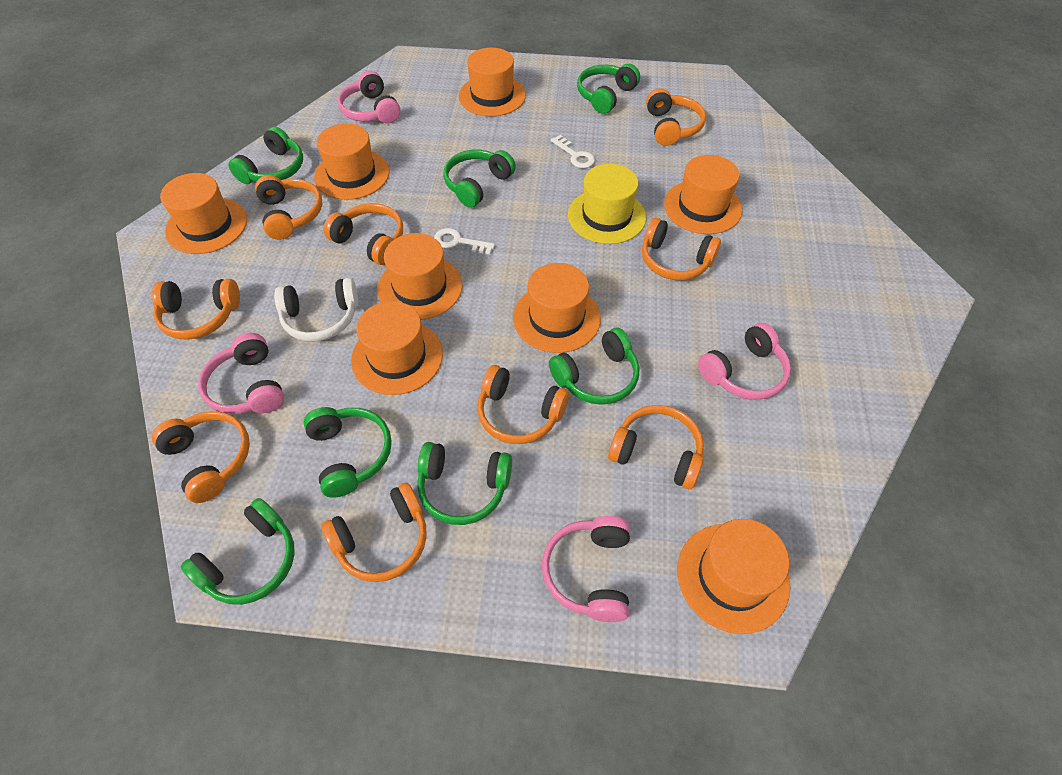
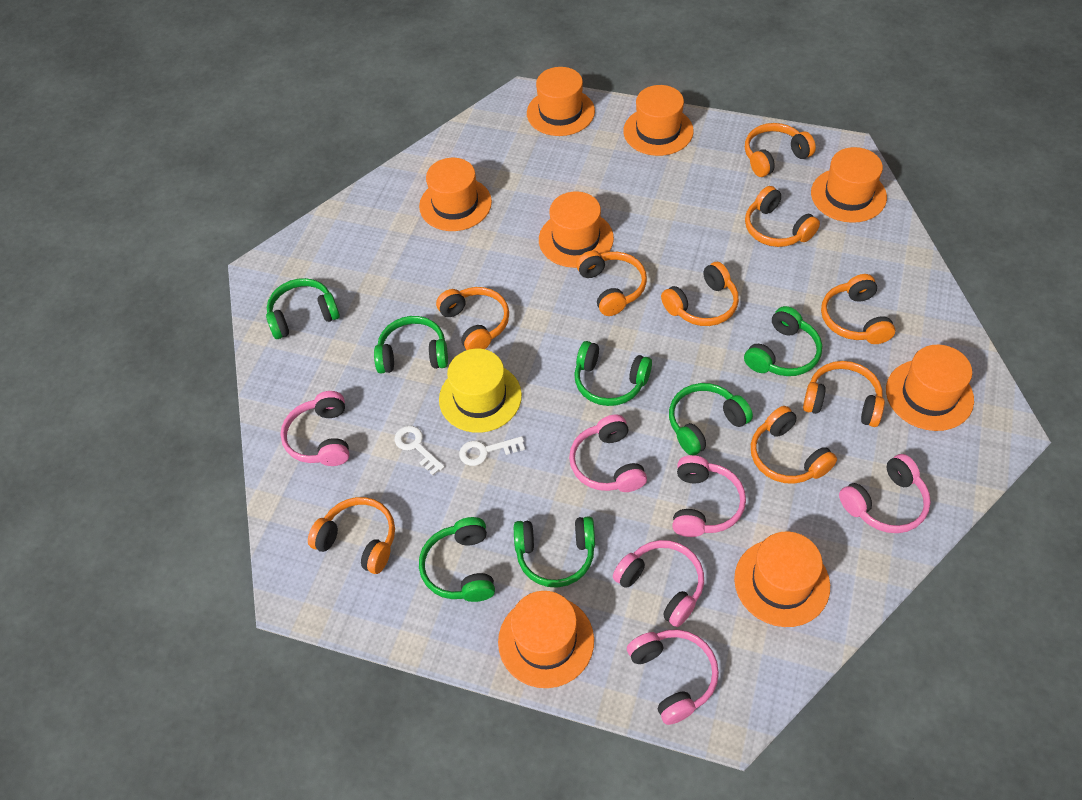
pink headphones: 4 -> 6
white headphones: 1 -> 0

